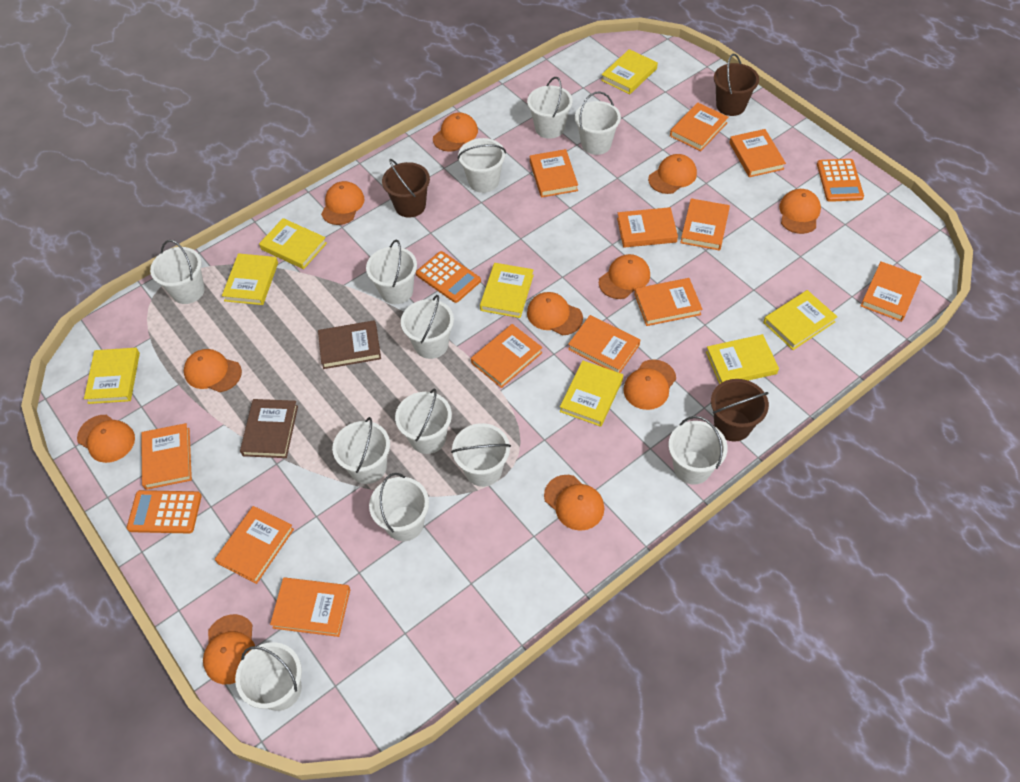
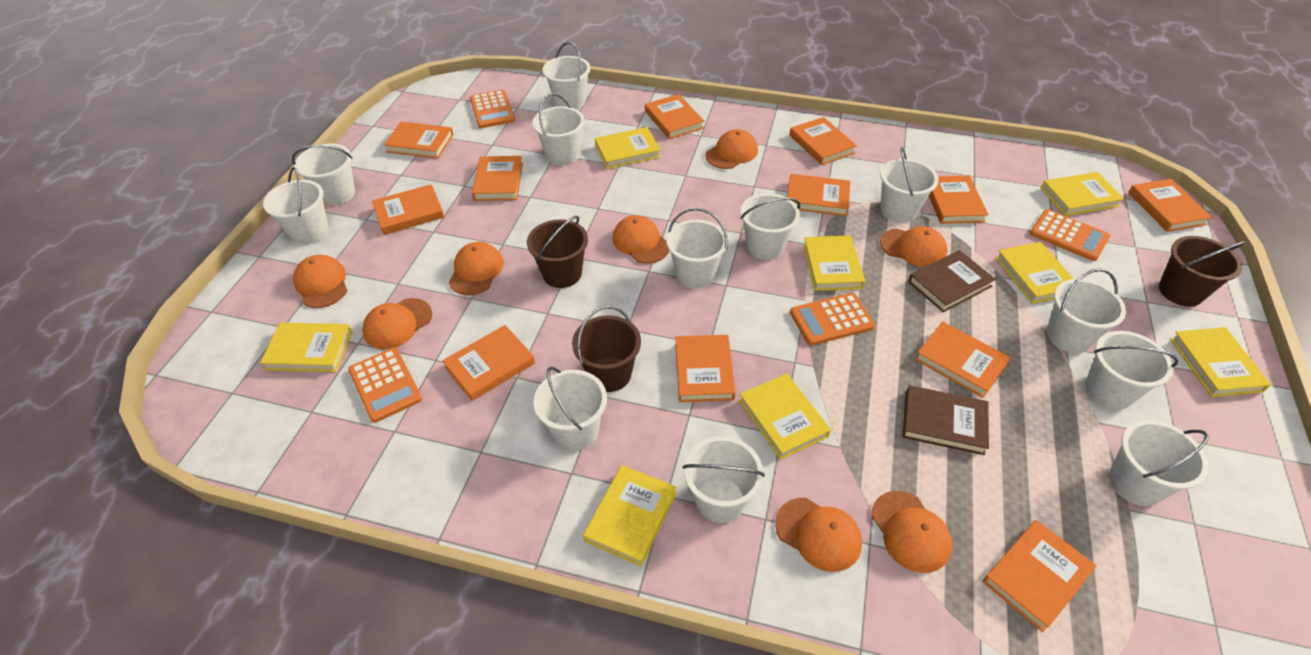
orange calculator: 3 -> 4
orange cap: 11 -> 8

